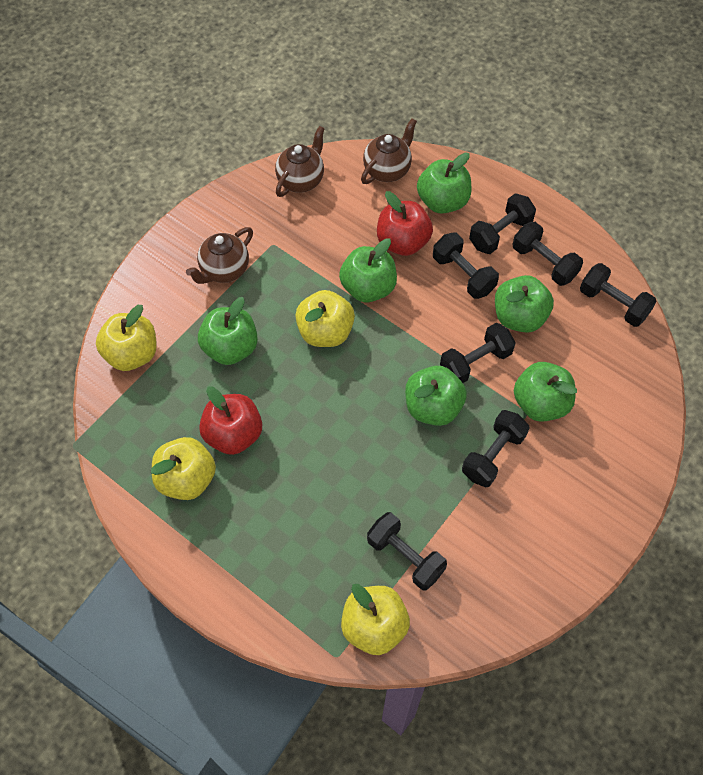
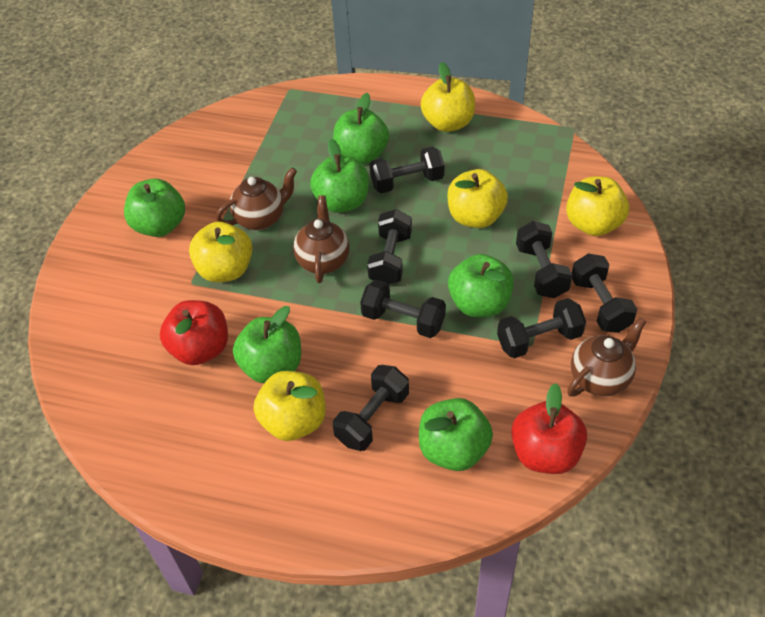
yellow apple: 4 -> 5

